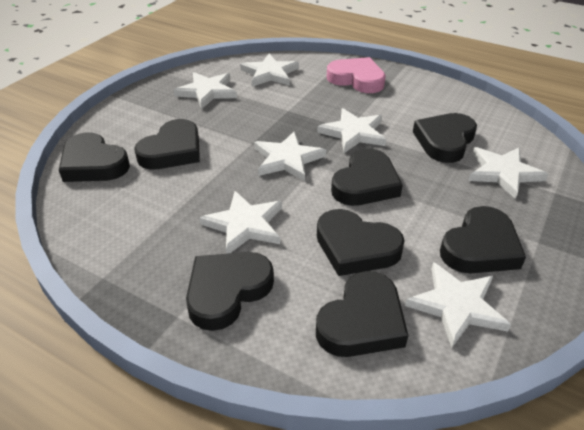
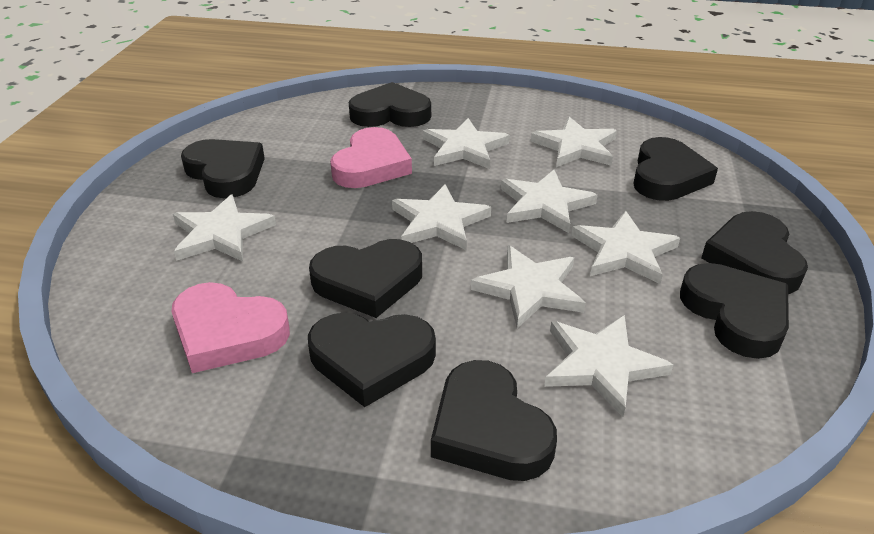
pink heart: 1 -> 2
white star: 7 -> 8

